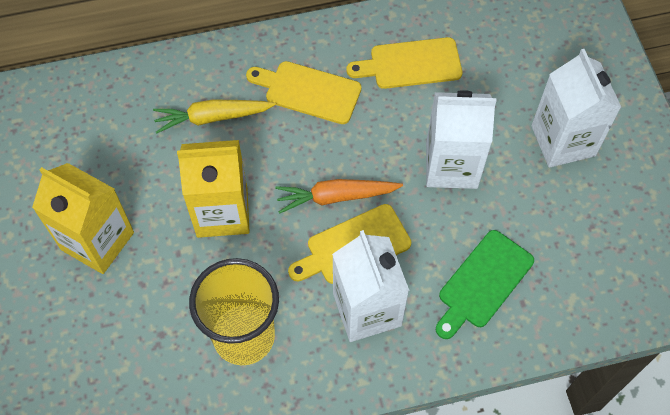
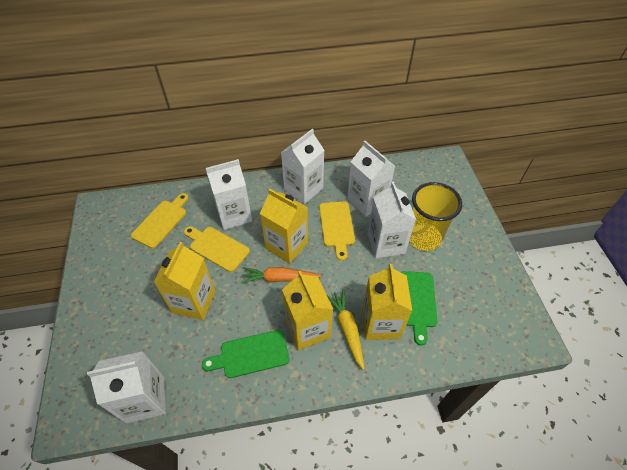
green cutting board: 1 -> 2
white carton: 3 -> 5
yellow carton: 2 -> 4

